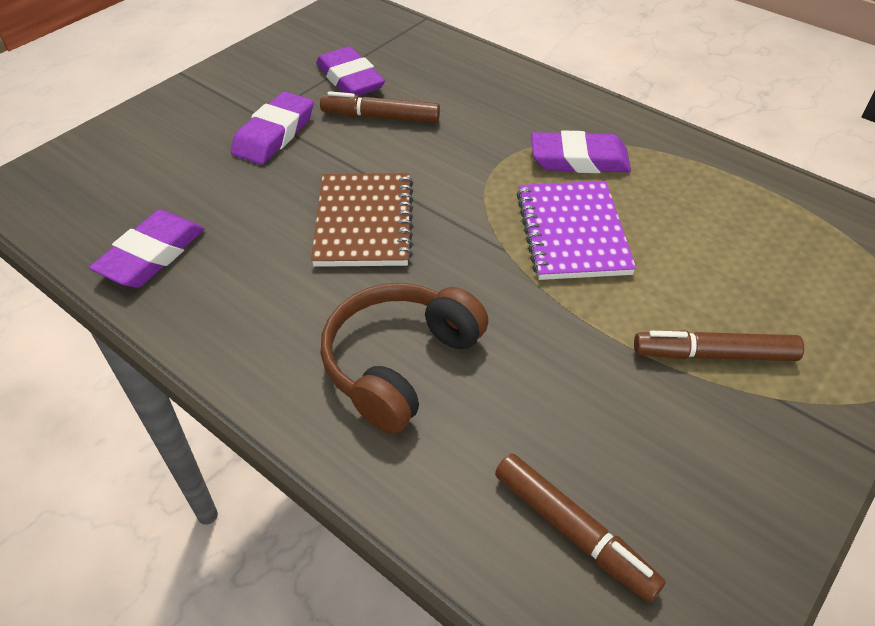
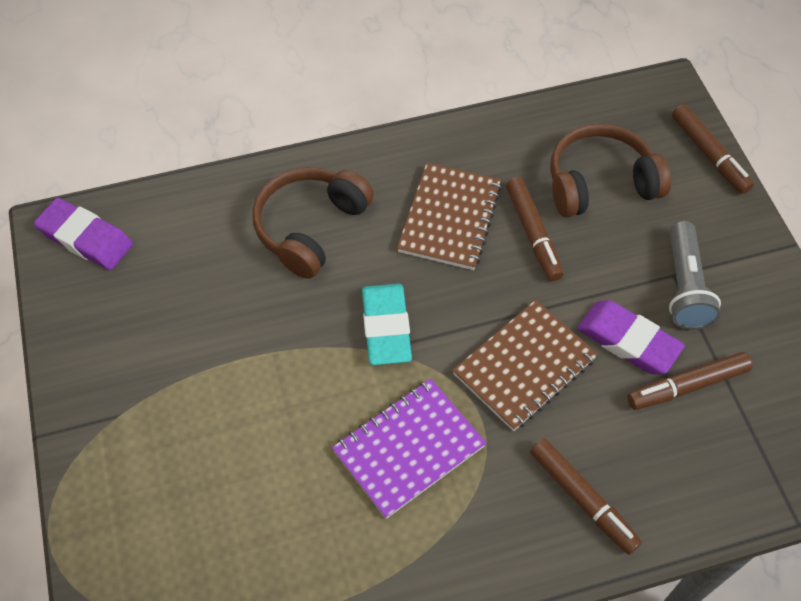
brown headphones: 1 -> 2
brown marker: 3 -> 4
brown notebook: 1 -> 2
grey flashlight: 0 -> 1
purple eraser: 4 -> 2
turquoise eraser: 0 -> 1

